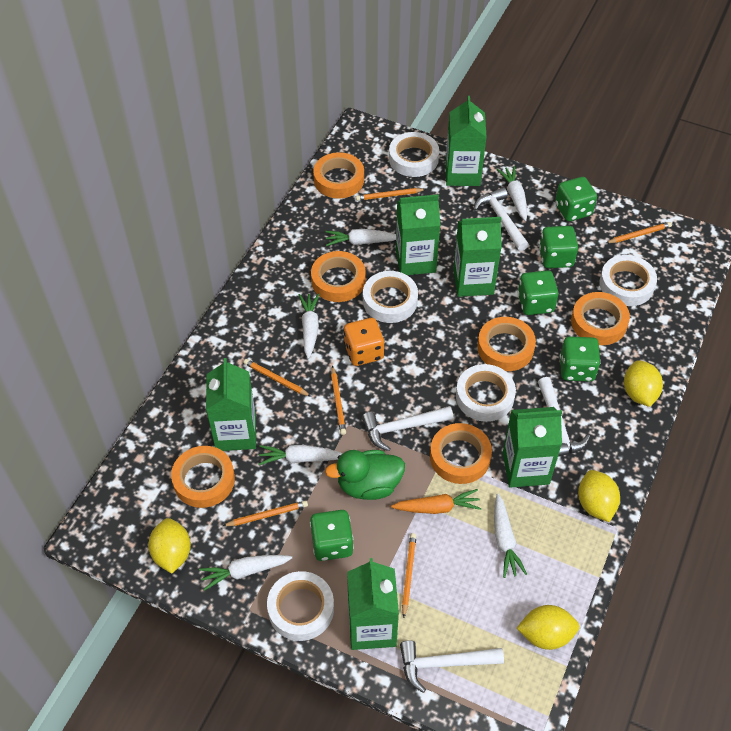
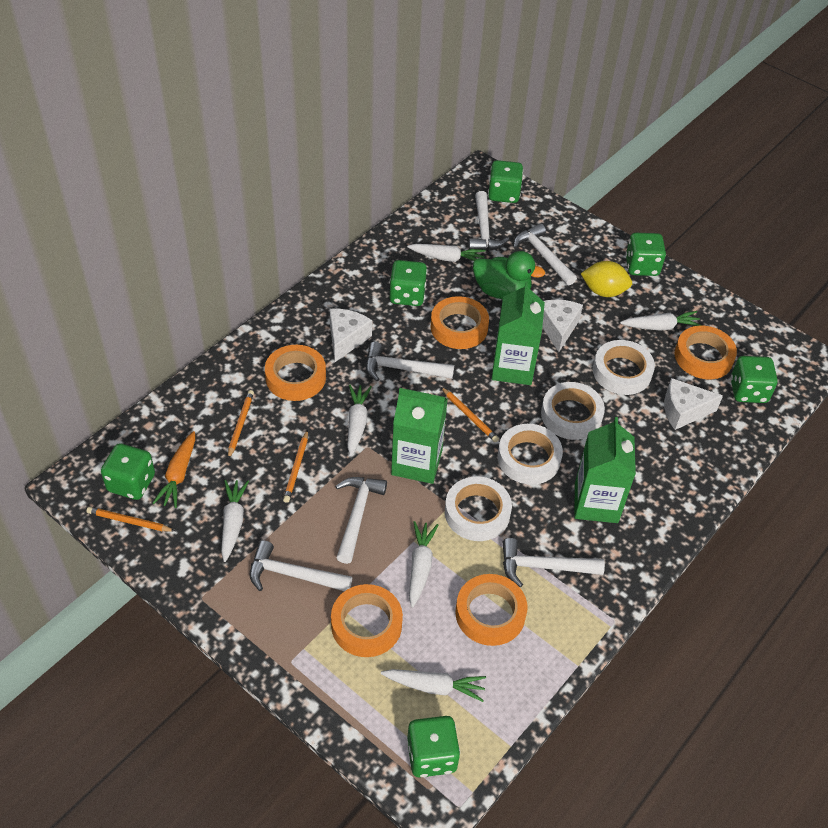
green carton: 6 -> 3
green dice: 5 -> 6
orange dice: 1 -> 0
orange pencil: 6 -> 4
orange tape: 6 -> 5
white cheese: 0 -> 3
white hammer: 4 -> 6
white tape: 5 -> 4
yellow lemon: 4 -> 1

